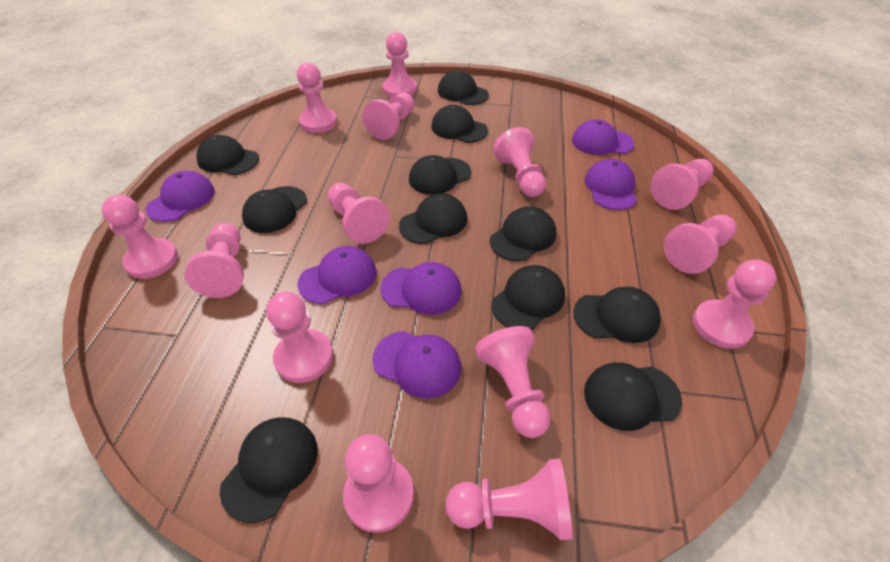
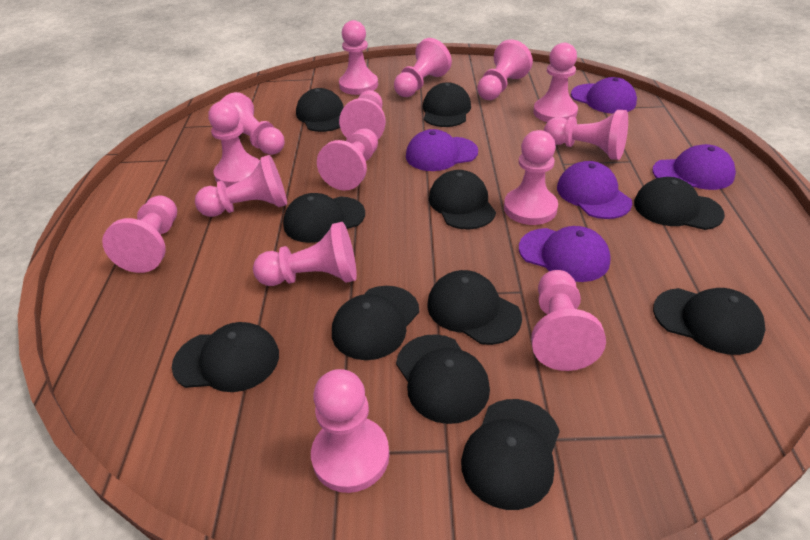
pink pawn: 14 -> 15
purple cap: 6 -> 5

